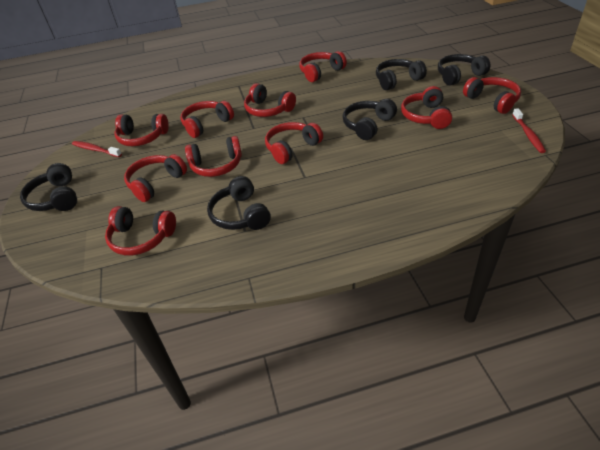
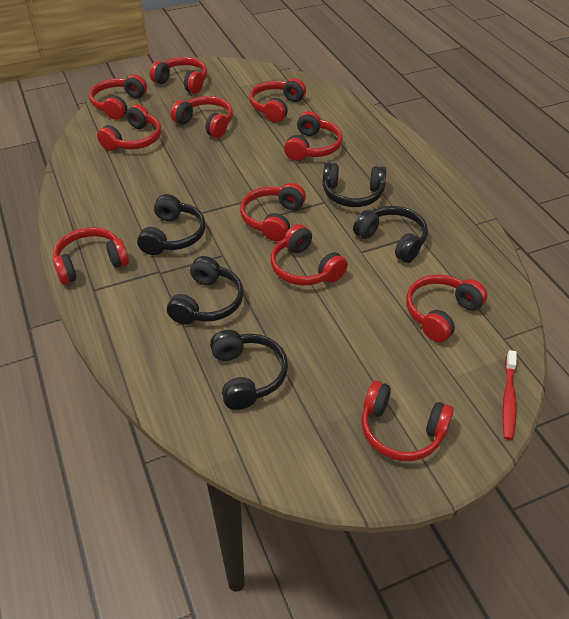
red headphones: 10 -> 11
red toothbrush: 2 -> 1

